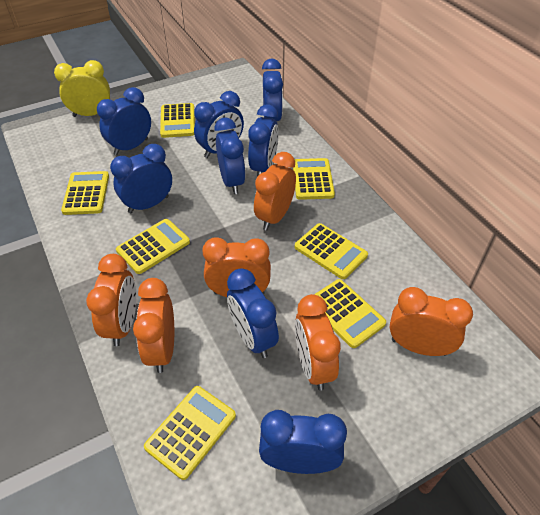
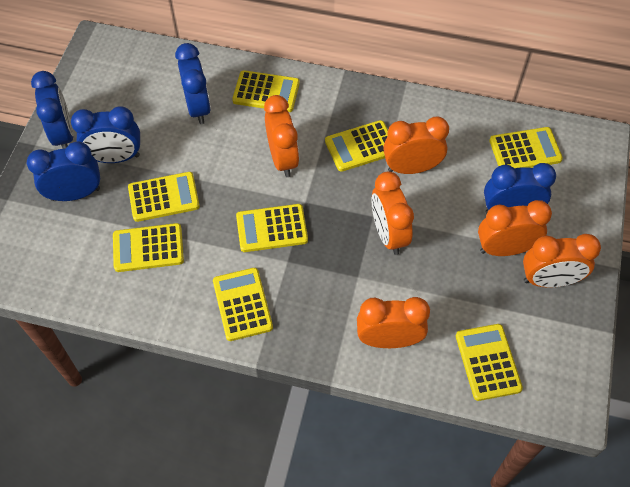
blue clock: 8 -> 5
yellow calculator: 7 -> 8
yellow clock: 1 -> 0

